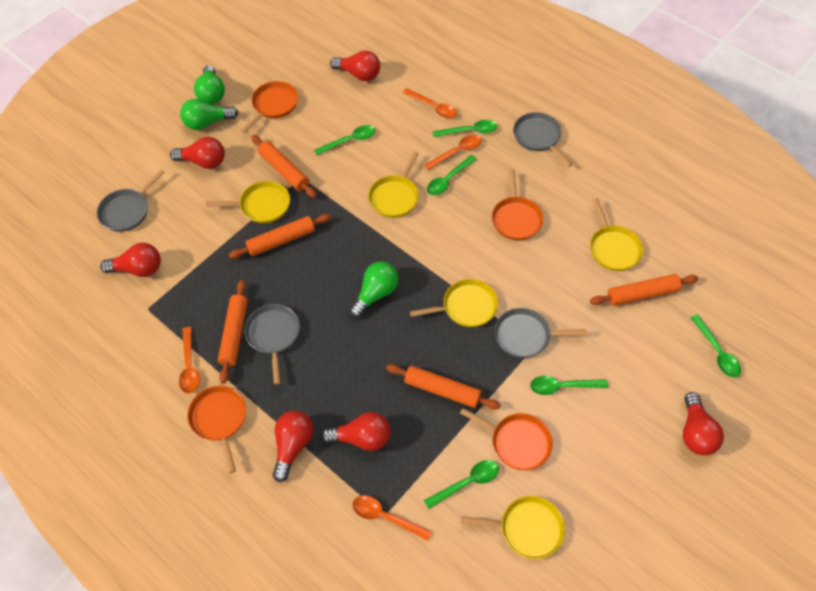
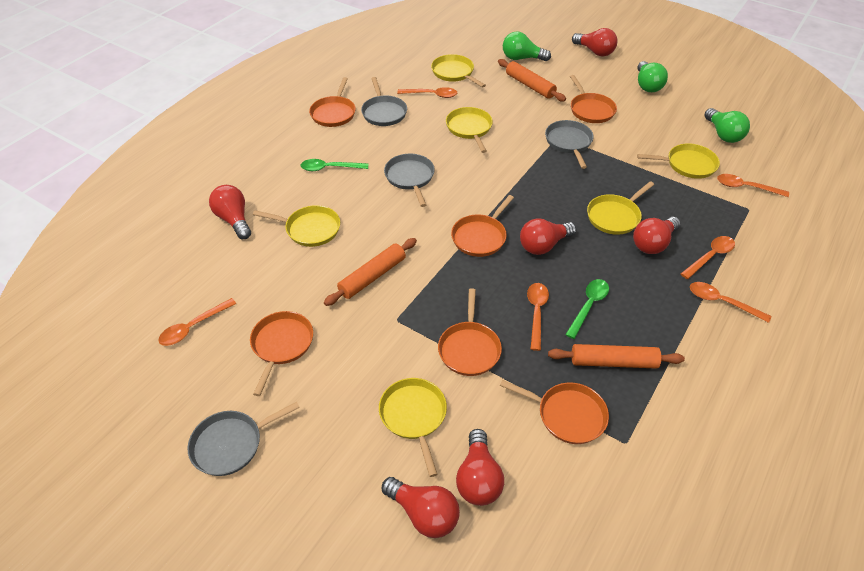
green spoon: 6 -> 2
orange pan: 4 -> 6
orange rolling pin: 5 -> 3
orange spoon: 4 -> 6
yellow pan: 5 -> 6

